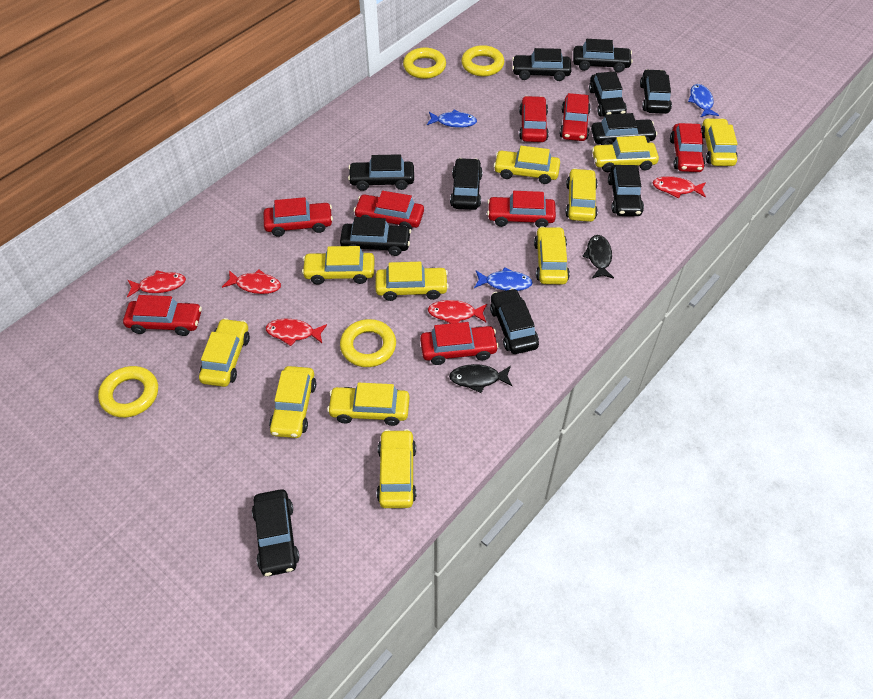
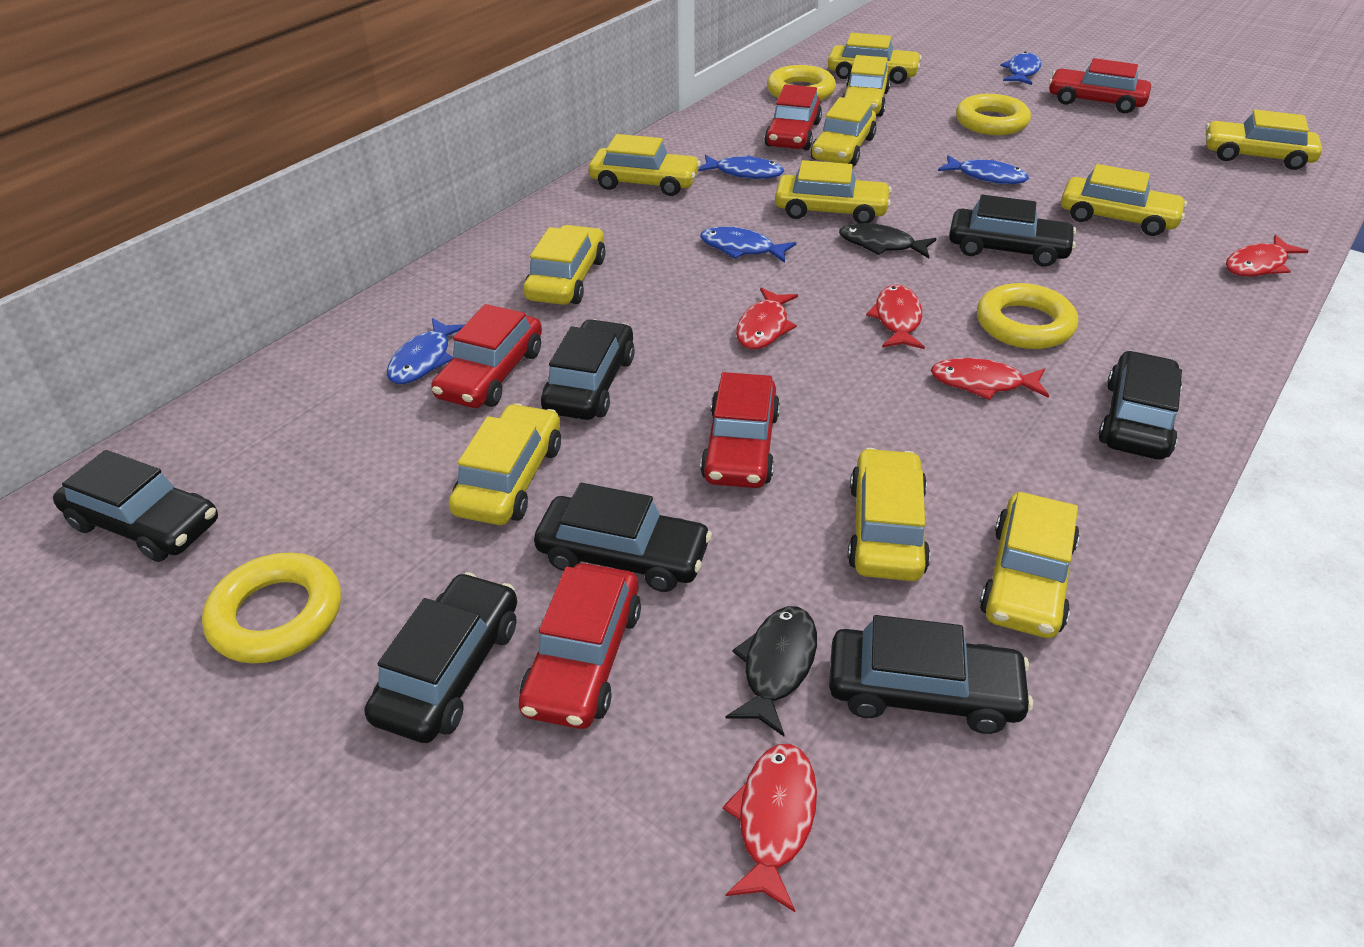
black car: 11 -> 7
blue fish: 3 -> 5
red car: 8 -> 5

